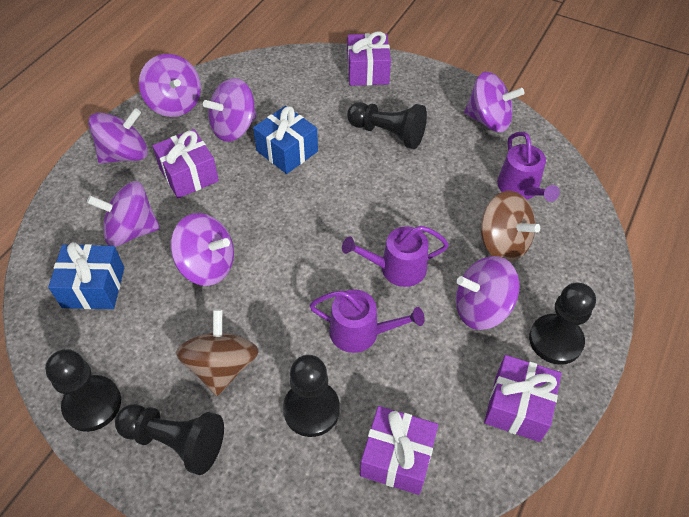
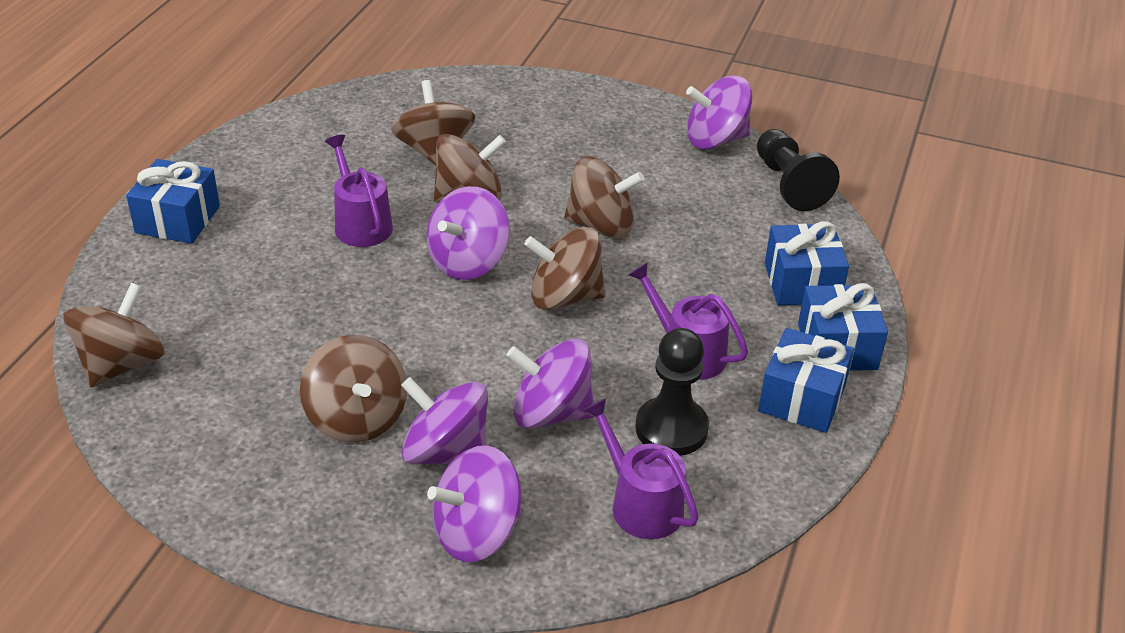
black pawn: 5 -> 2
blue gift: 2 -> 4
brown spinning top: 2 -> 6
purple gift: 4 -> 0
purple spinning top: 7 -> 5

